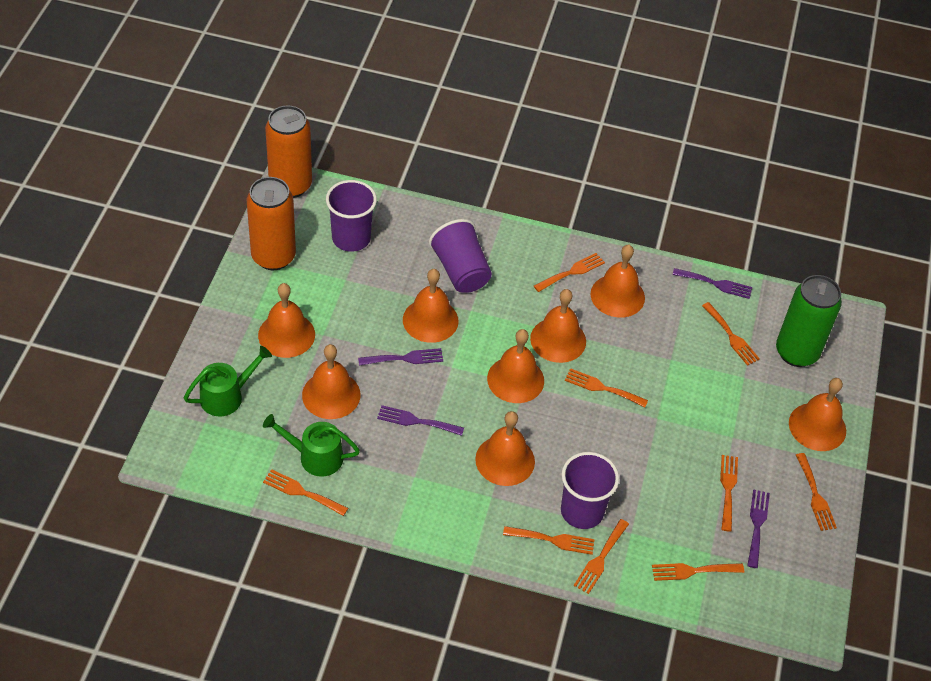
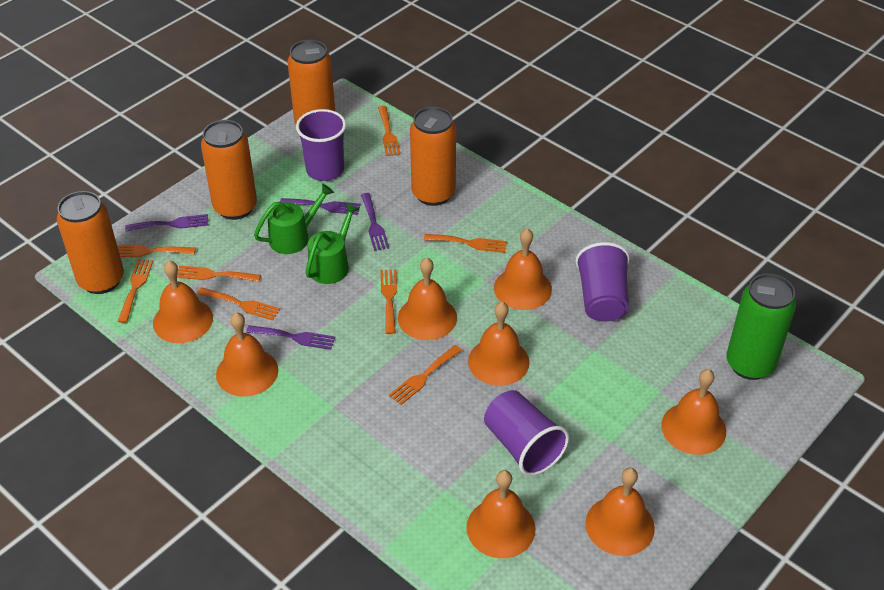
orange can: 2 -> 4
orange fork: 9 -> 8

